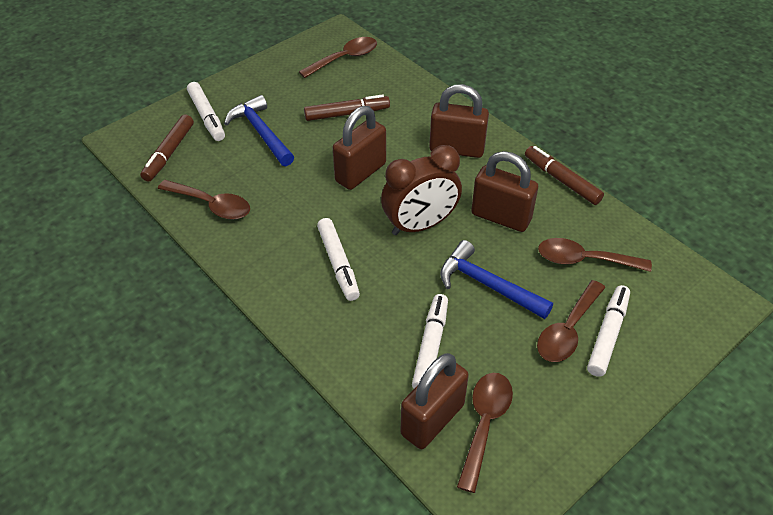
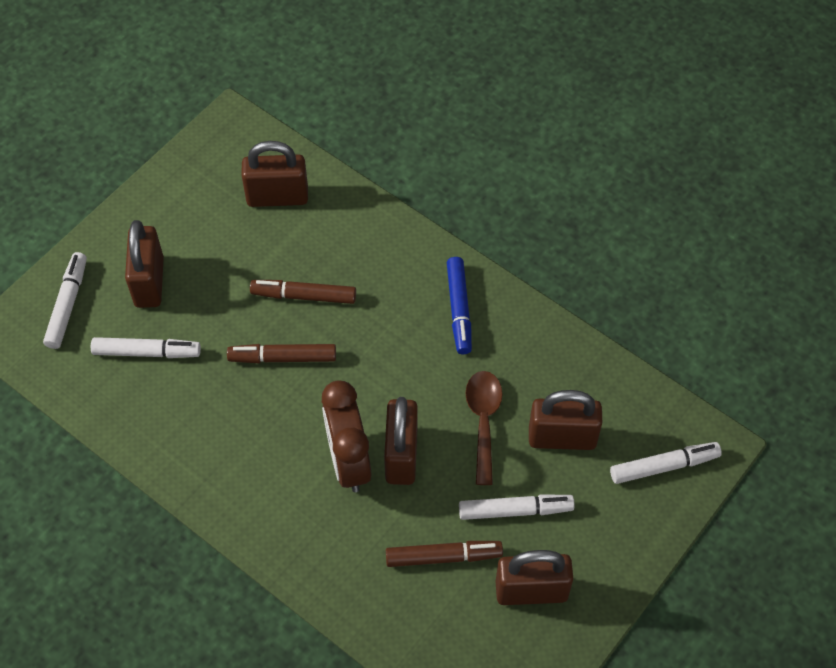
blue hammer: 2 -> 0
blue marker: 0 -> 1
brown padlock: 4 -> 5
brown spoon: 5 -> 1

